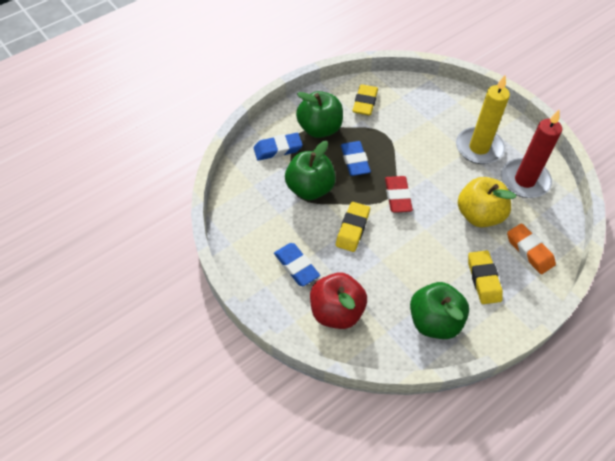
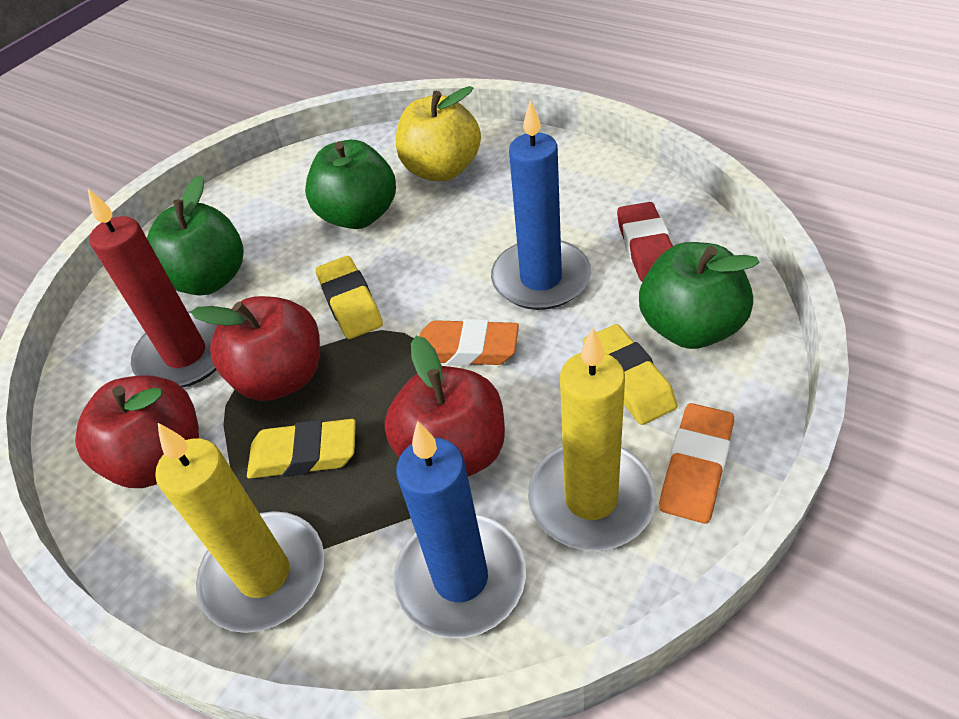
blue candle: 0 -> 2
blue eraser: 3 -> 0
orange eraser: 1 -> 2
red apple: 1 -> 3
yellow candle: 1 -> 2

